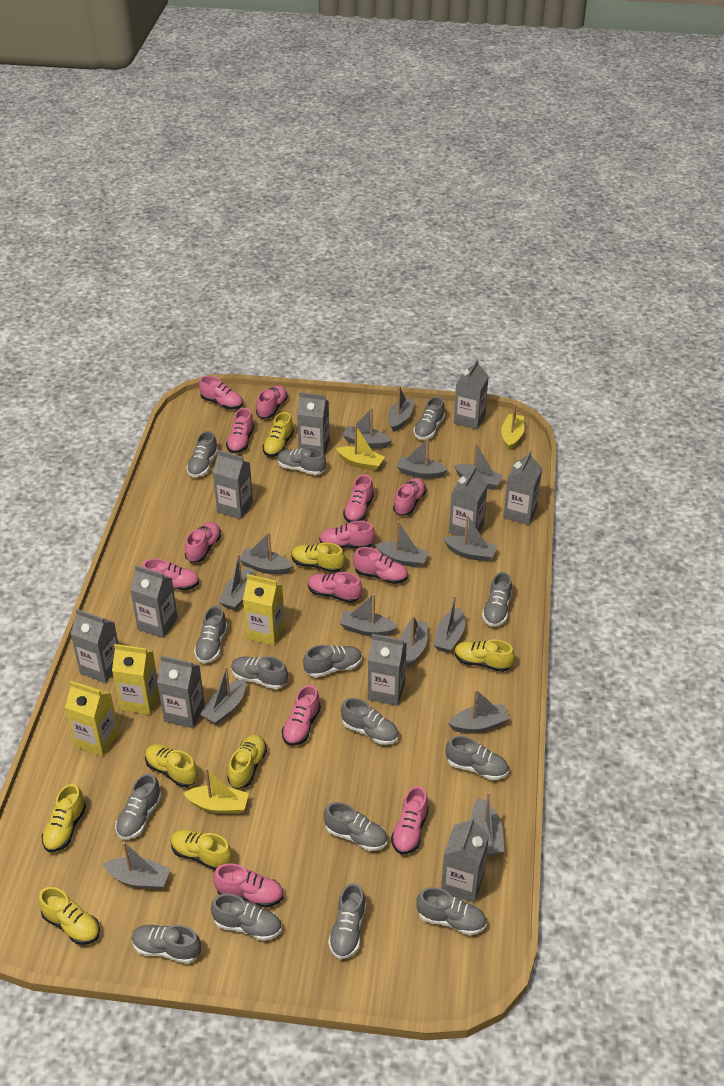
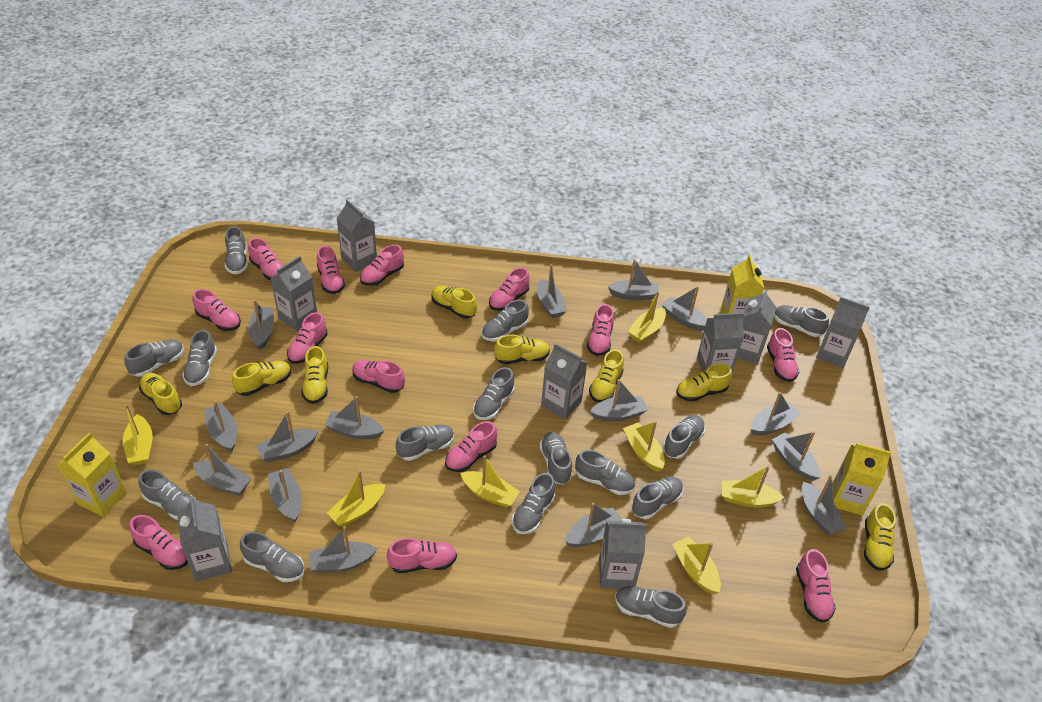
grey carton: 10 -> 8
yellow boat: 3 -> 7

